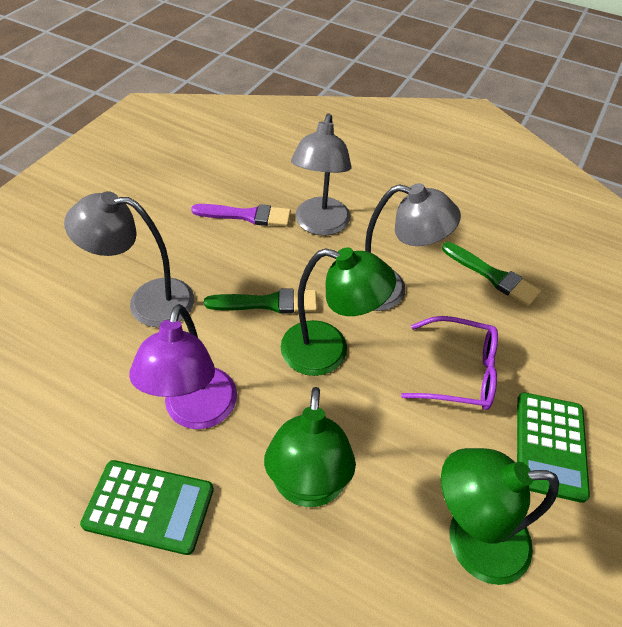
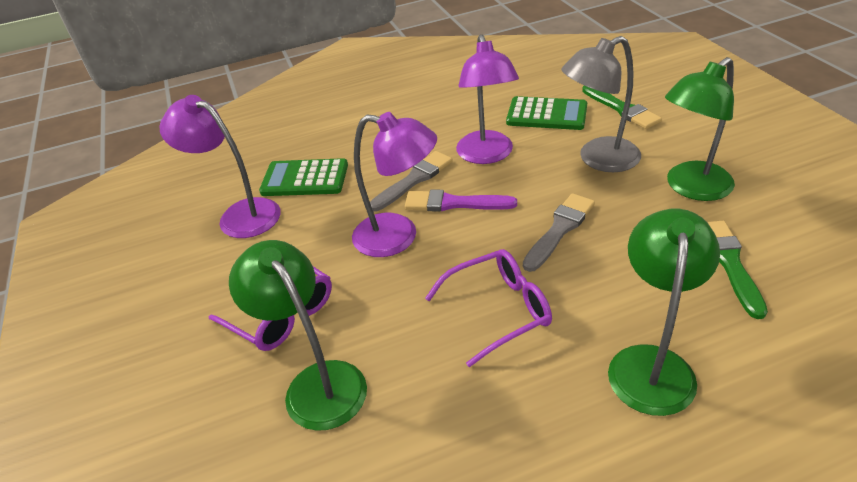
grey brush: 0 -> 2
grey lamp: 3 -> 1
purple glasses: 1 -> 2
purple lamp: 1 -> 3

